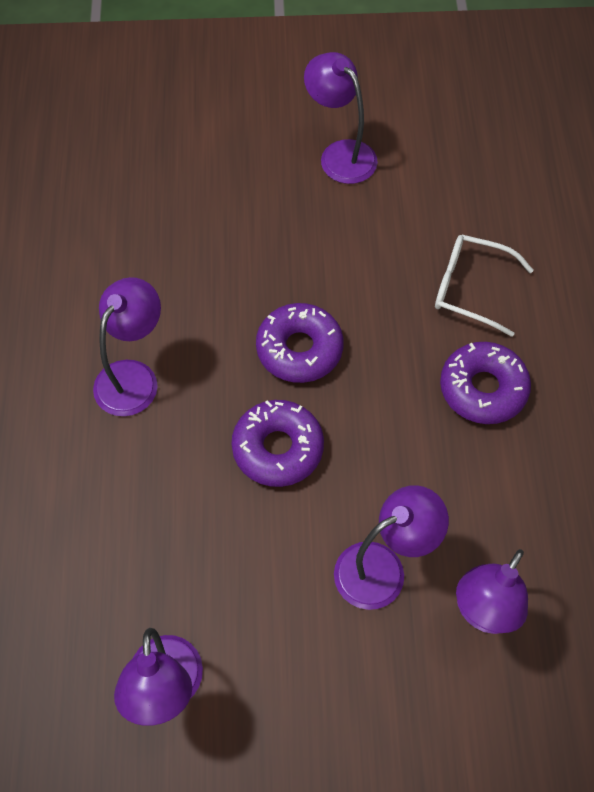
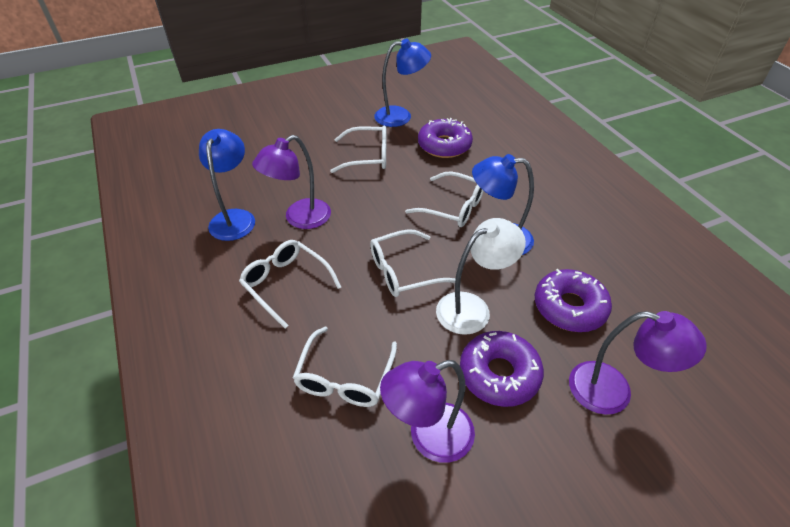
blue lamp: 0 -> 3
purple lamp: 5 -> 3
white glasses: 1 -> 5
white lamp: 0 -> 1

